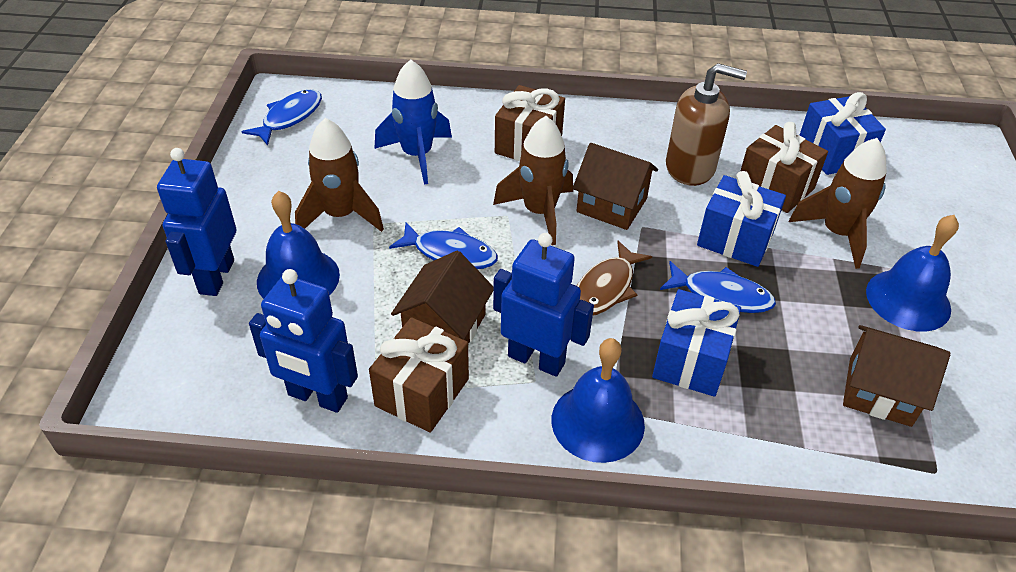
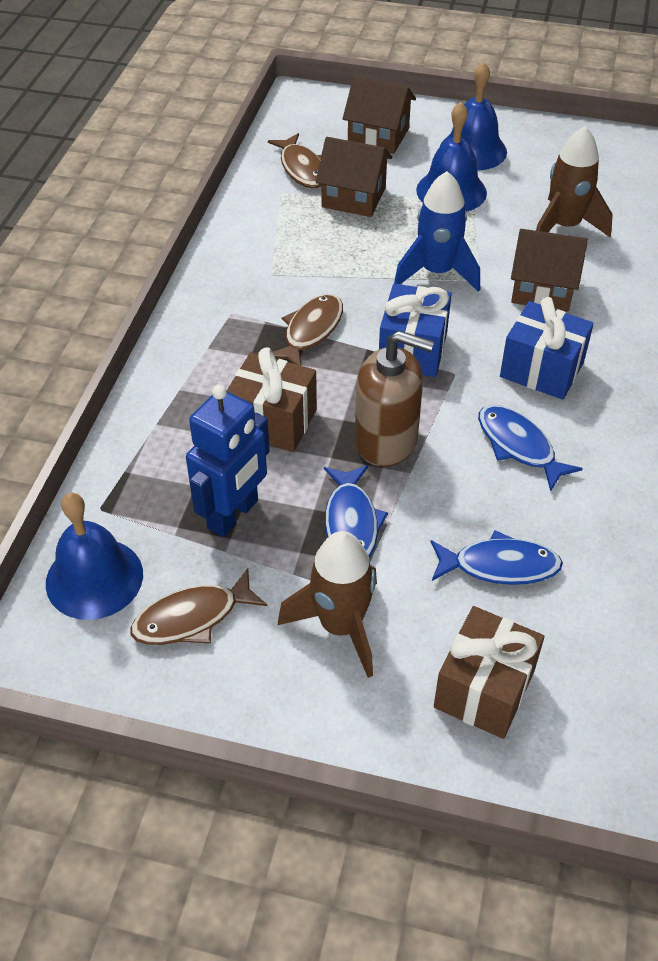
blue gift: 3 -> 2
blue robot: 3 -> 1
brown fish: 1 -> 3
brown gift: 3 -> 2
brown rocket: 3 -> 2

